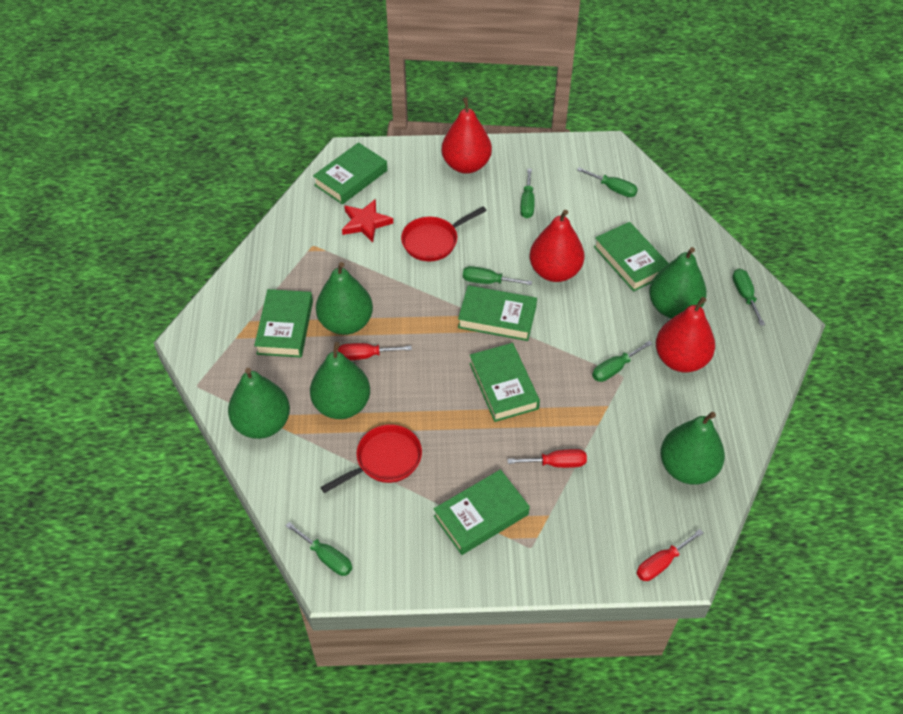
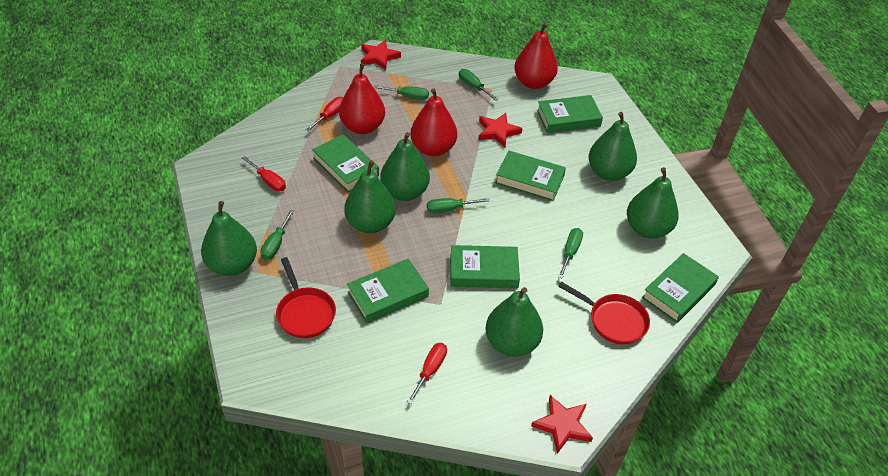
green pear: 5 -> 6
green screwdriver: 6 -> 5
red star: 1 -> 3

